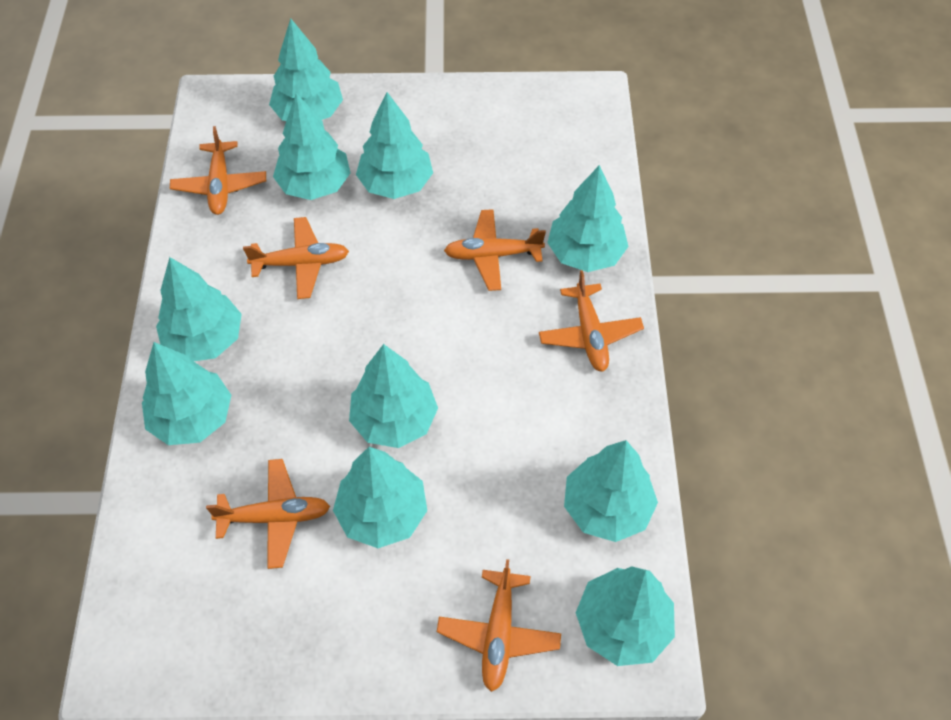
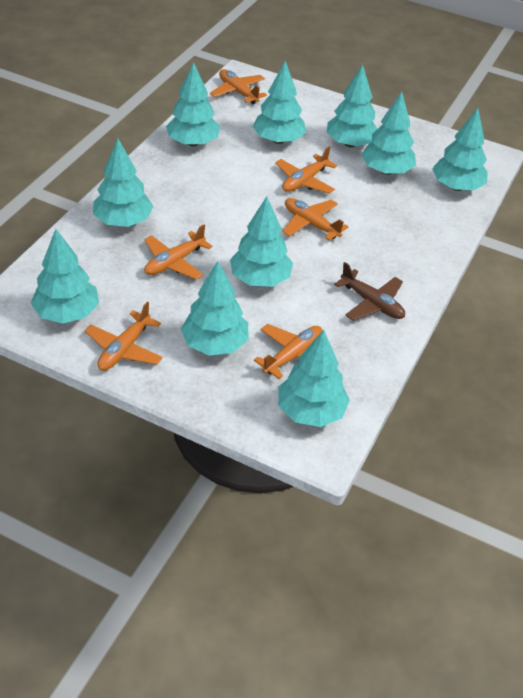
brown plane: 0 -> 1

